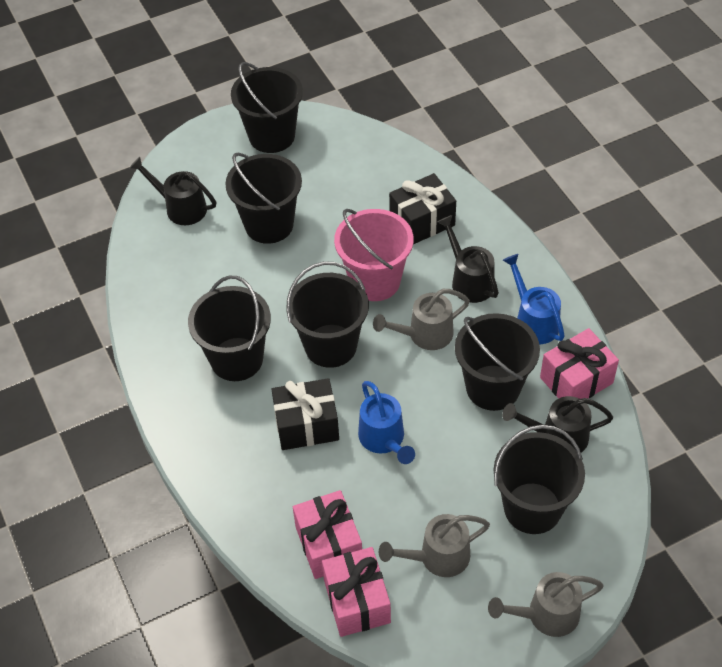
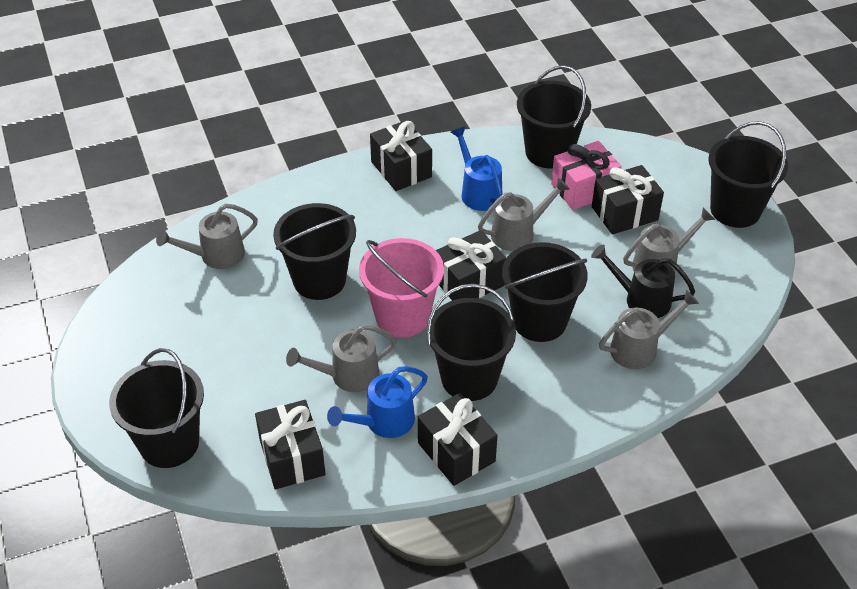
black gift: 2 -> 5
black watering can: 3 -> 1
grey watering can: 3 -> 5
pink gift: 3 -> 1

